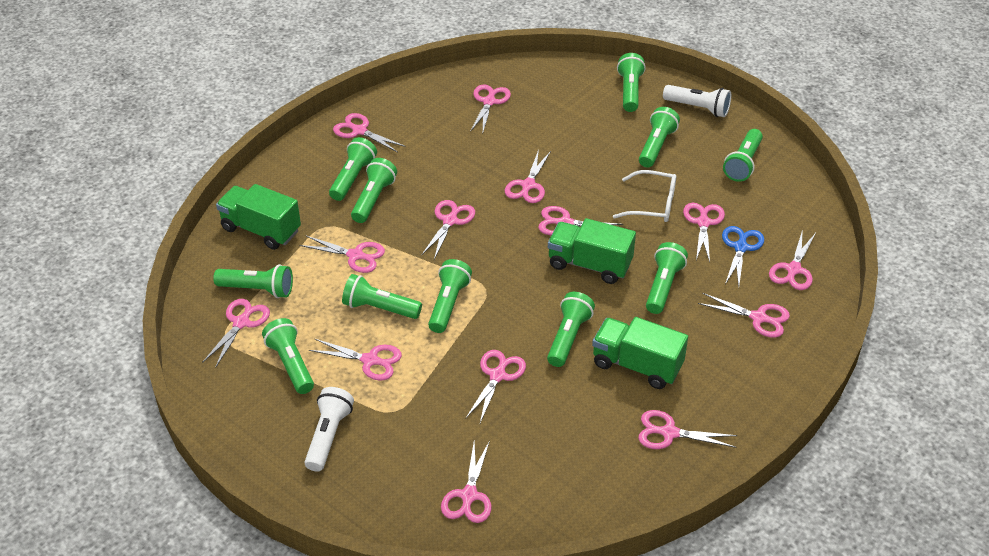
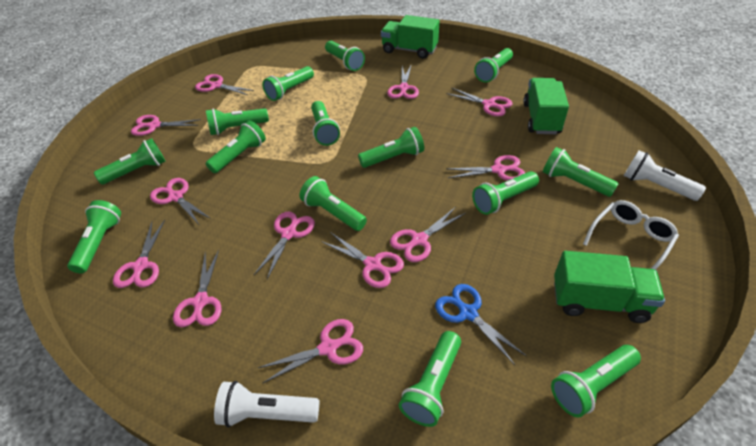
green flashlight: 11 -> 14
pink scissors: 14 -> 12

